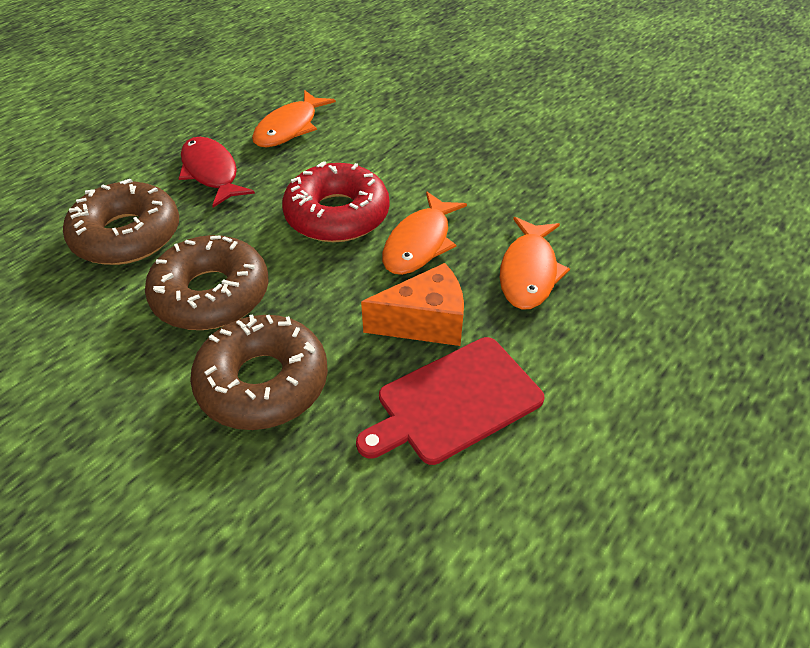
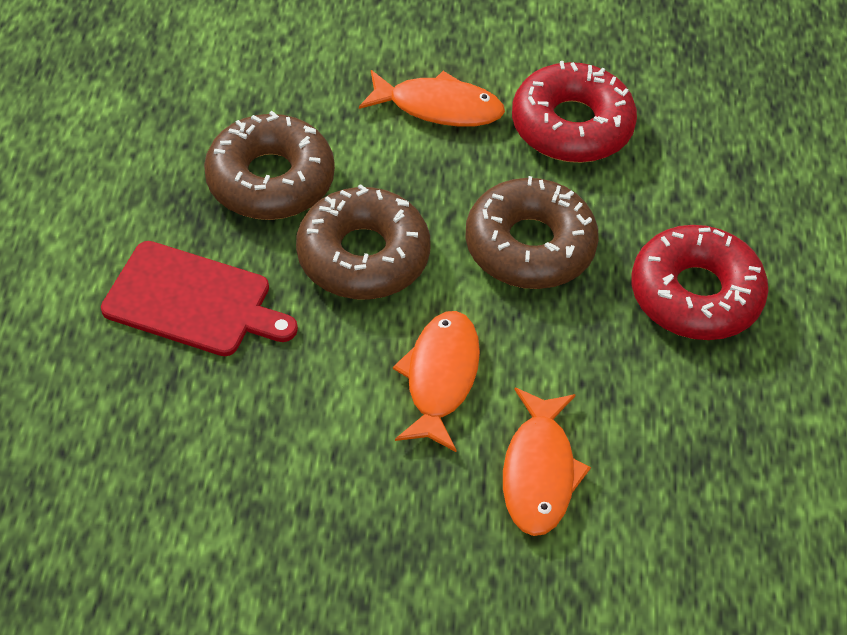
orange cheese: 1 -> 0
red donut: 1 -> 2
red fish: 1 -> 0

